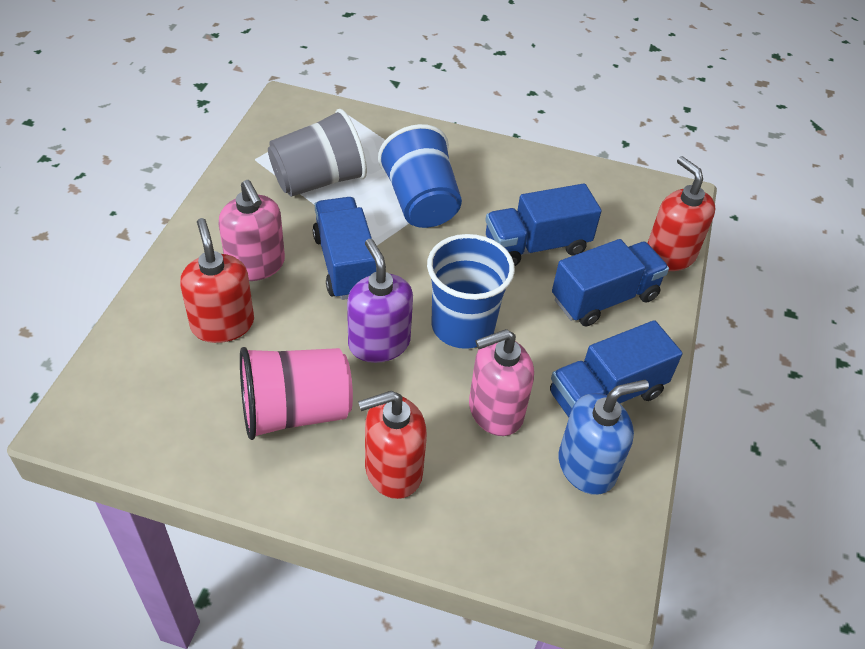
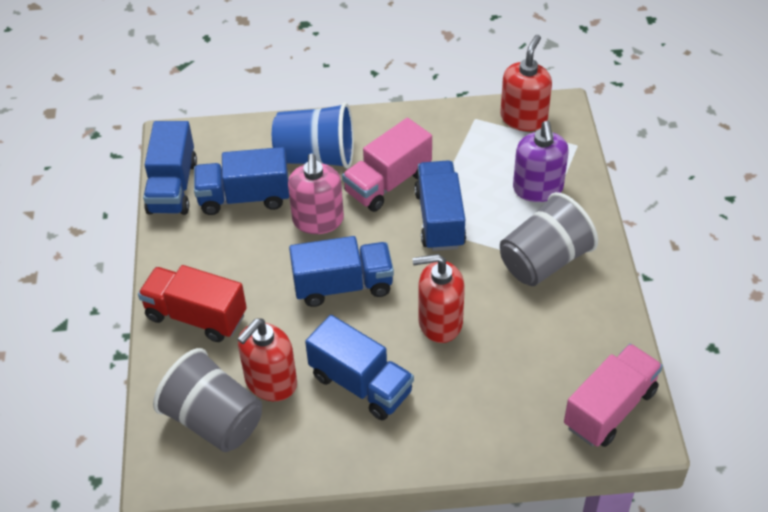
blue cup: 2 -> 1
blue soap dispenser: 1 -> 0
blue truck: 4 -> 5
grey cup: 1 -> 2
pink cup: 1 -> 0
pink soap dispenser: 2 -> 1
pink truck: 0 -> 2
red truck: 0 -> 1

